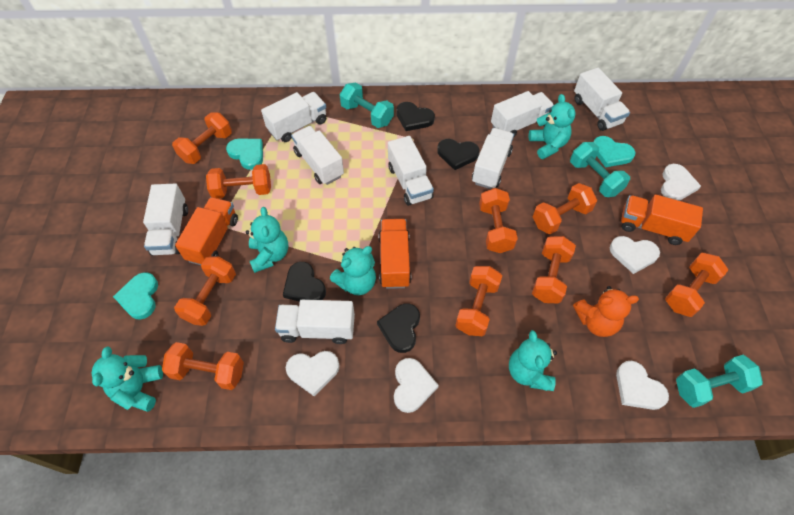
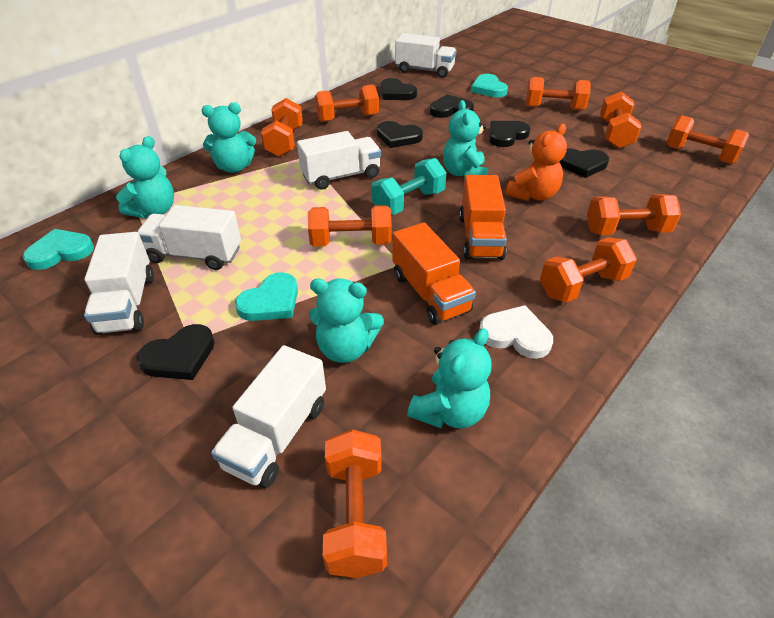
black heart: 4 -> 6
orange truck: 3 -> 2
turquoise dumbbell: 3 -> 1
white heart: 5 -> 1
white truck: 8 -> 5

